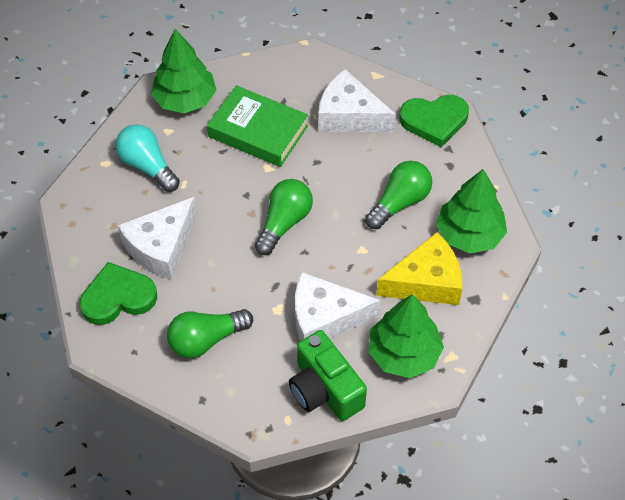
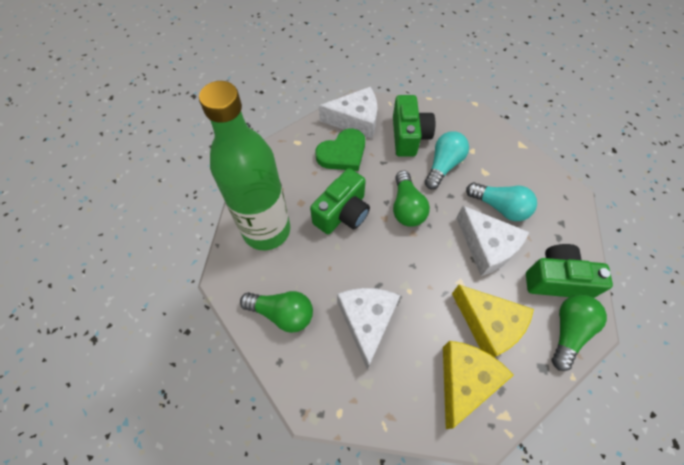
green book: 1 -> 0
green bottle: 0 -> 1
green camera: 1 -> 3
green heart: 2 -> 1
green tree: 3 -> 0
turquoise light bulb: 1 -> 2
yellow cheese: 1 -> 2

